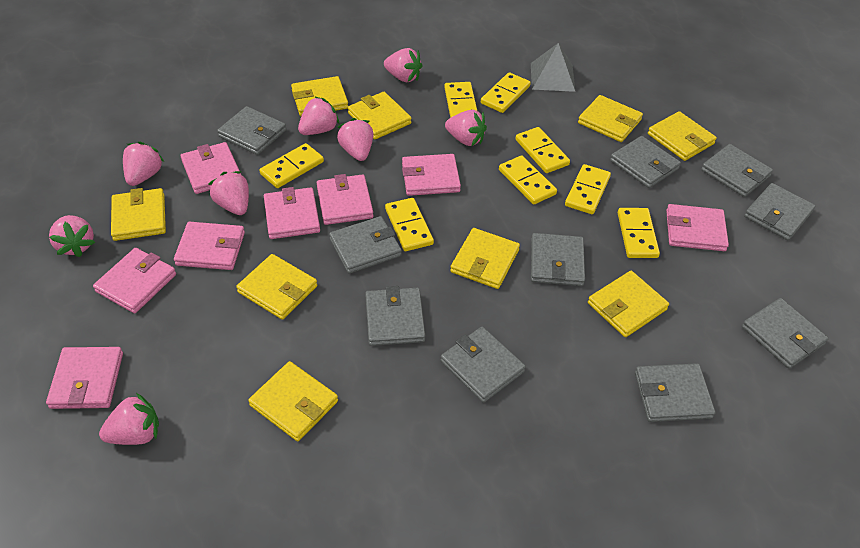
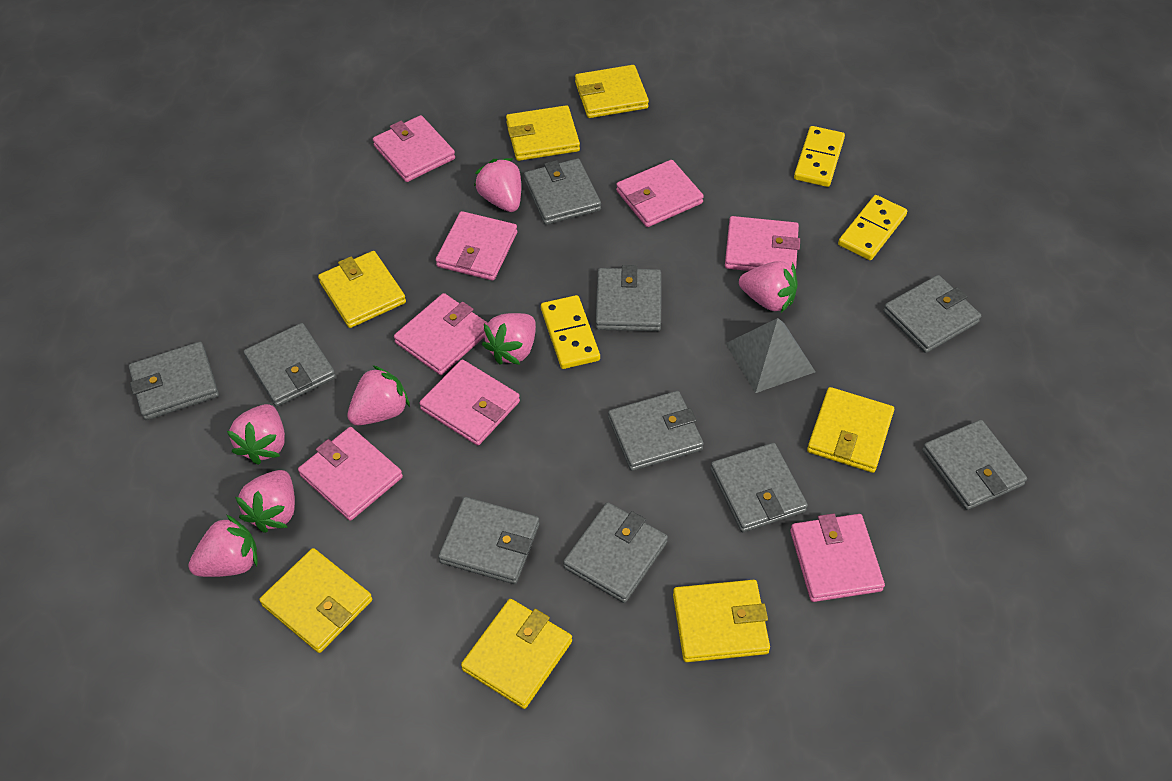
pink strawberry: 8 -> 7
yellow domino: 8 -> 3
yellow wallet: 9 -> 7

